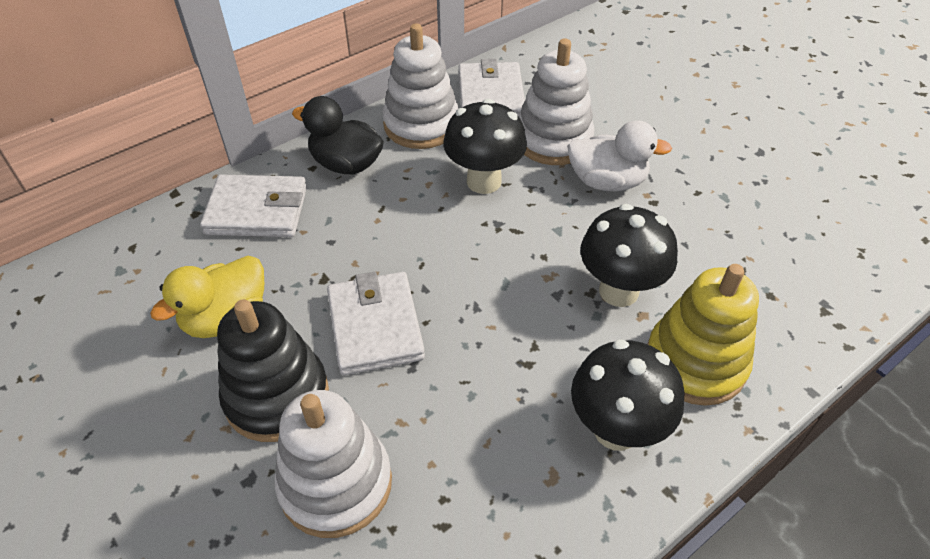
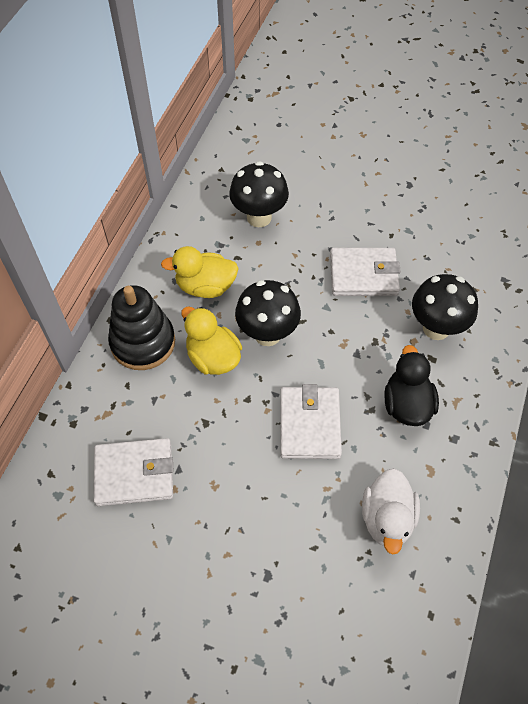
white stacking toy: 3 -> 0
yellow duck: 1 -> 2
yellow stacking toy: 1 -> 0

